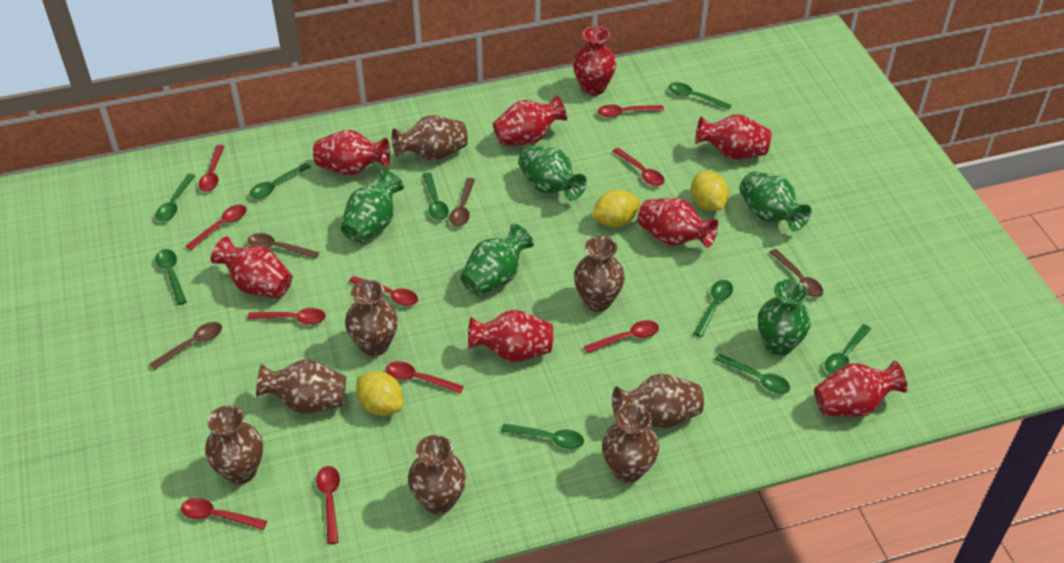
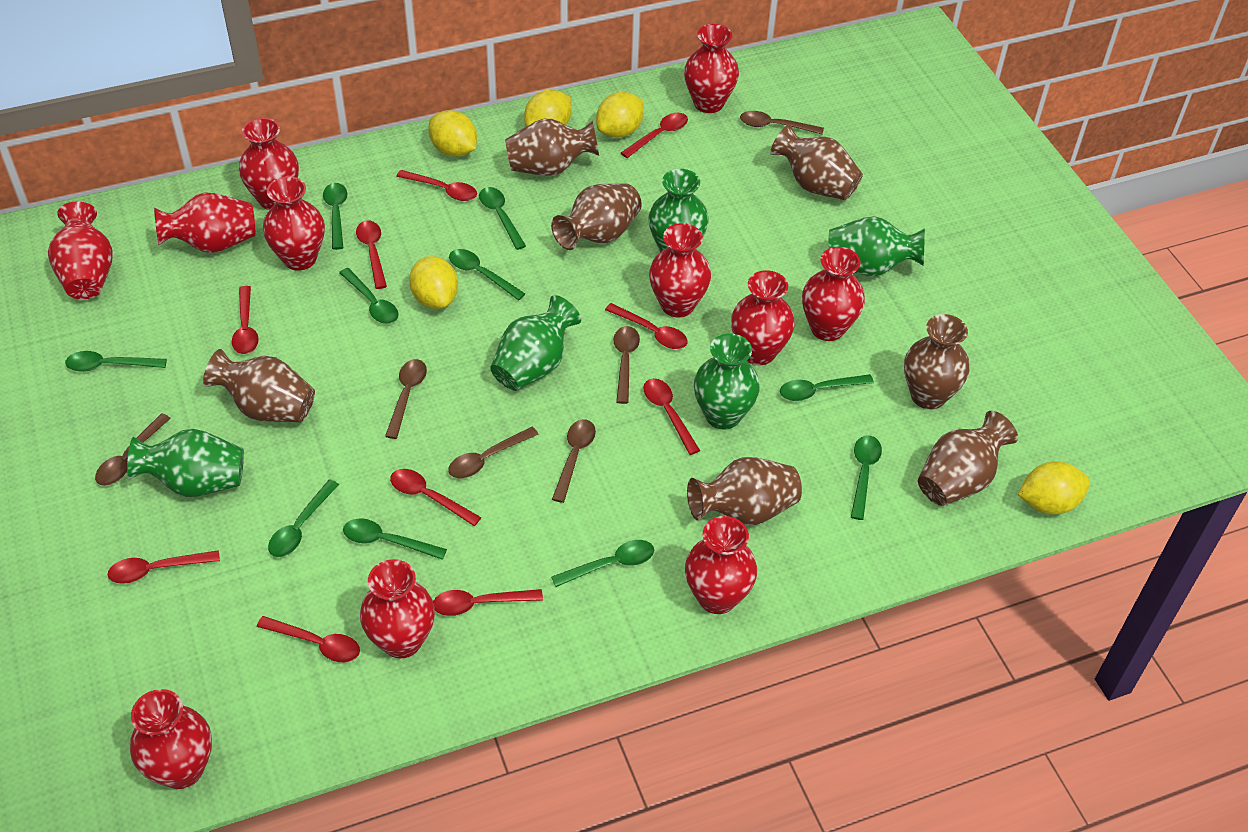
brown spoon: 4 -> 6
brown vase: 8 -> 7
green spoon: 9 -> 10
red vase: 8 -> 11
yellow lemon: 3 -> 5

